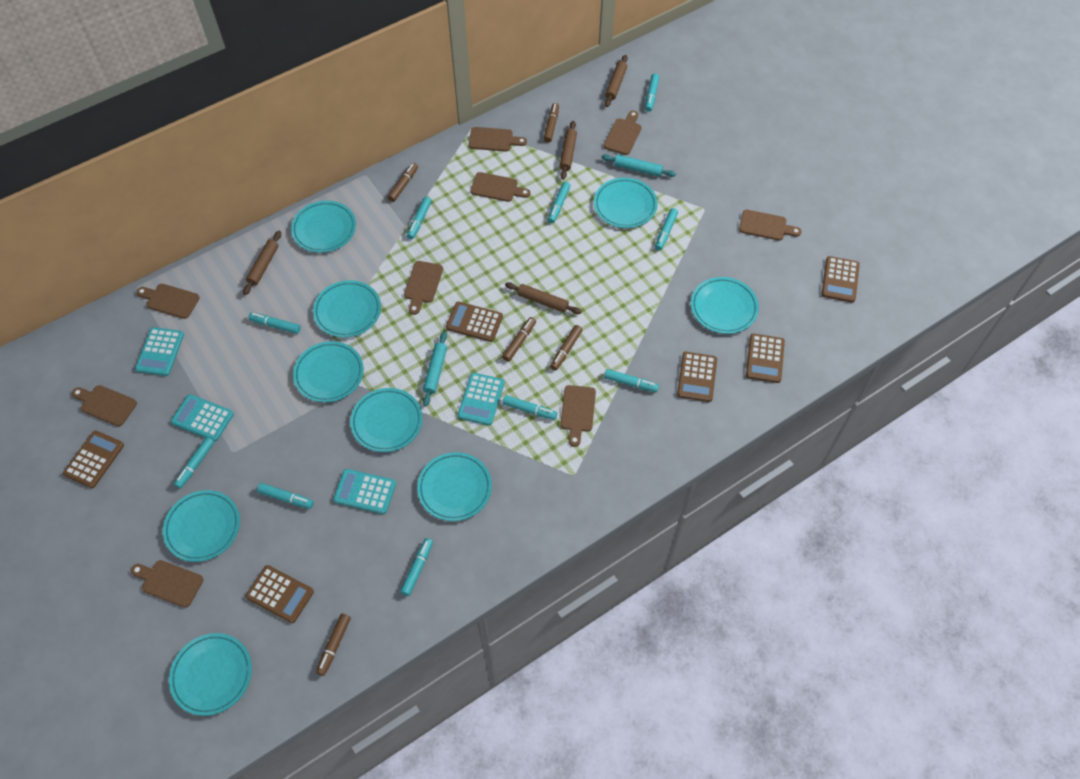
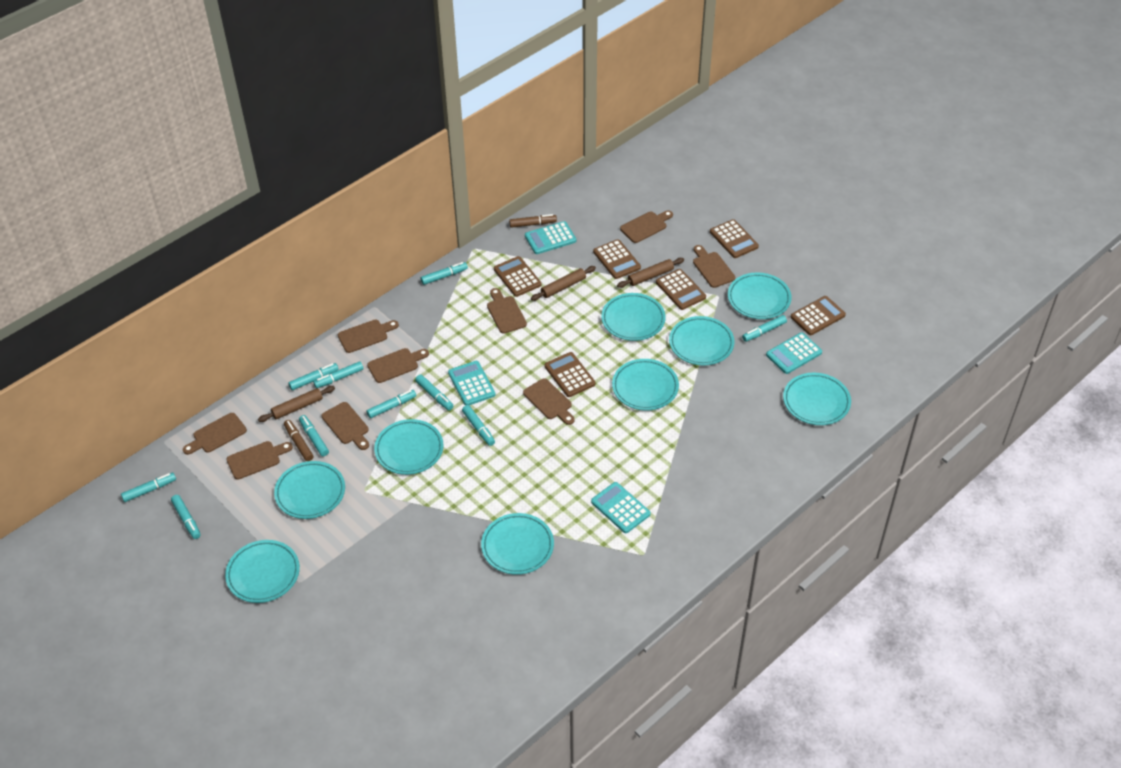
brown marker: 5 -> 2
brown rolling pin: 4 -> 3
turquoise rolling pin: 2 -> 0

